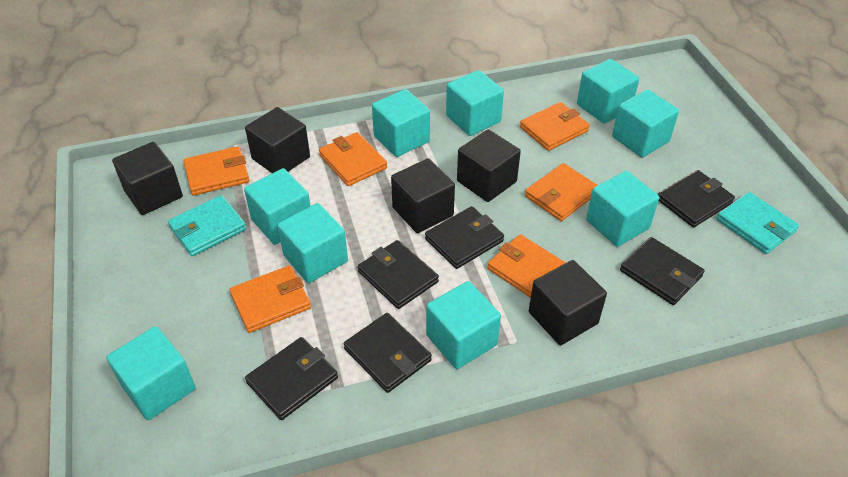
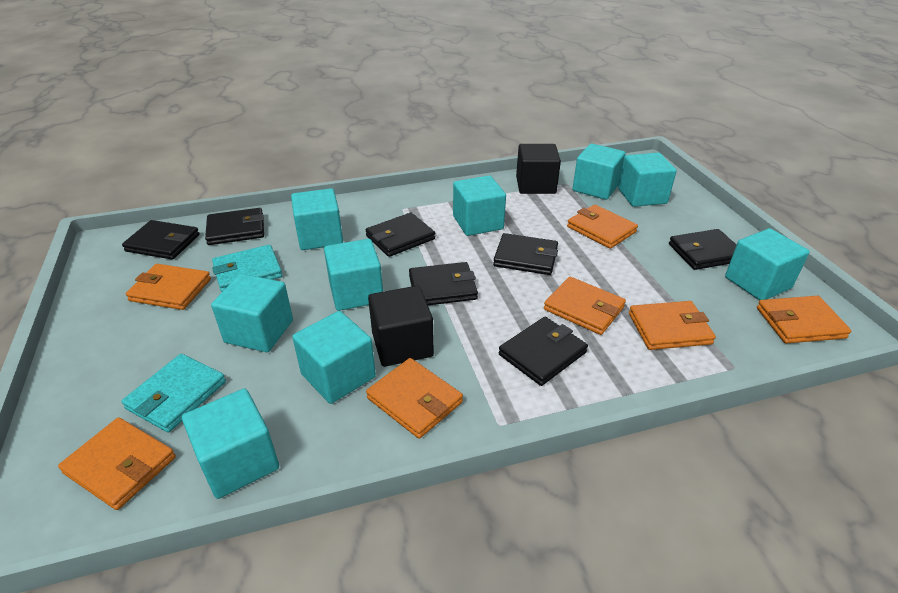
black cube: 5 -> 2
black wallet: 6 -> 7
orange wallet: 6 -> 7

